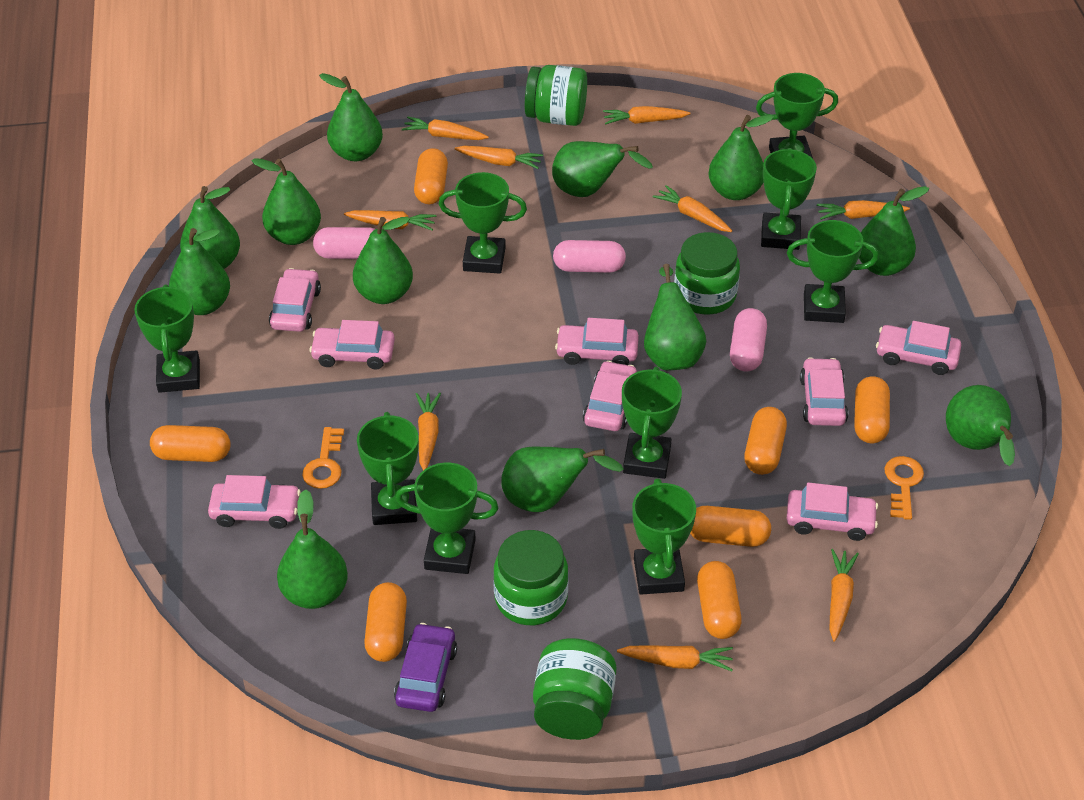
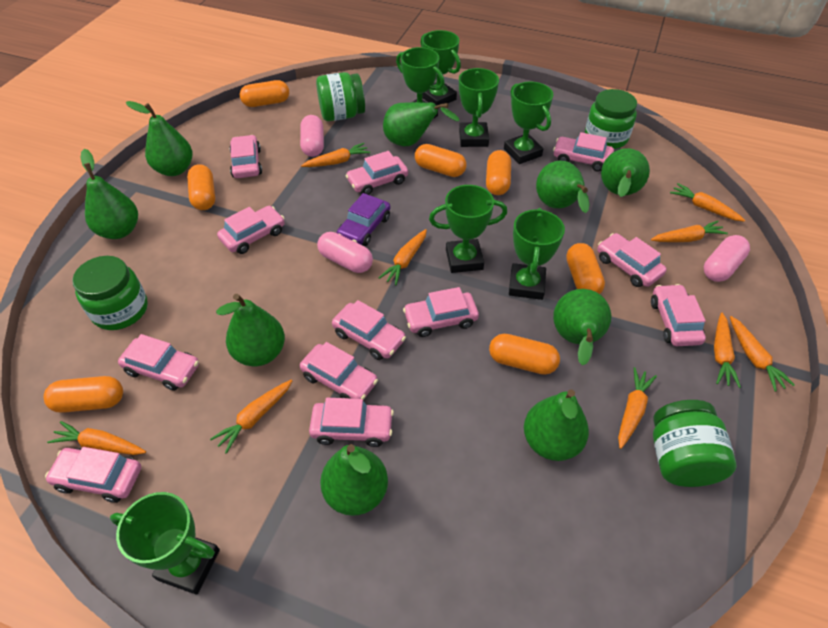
green pear: 12 -> 9
green trophy: 9 -> 7
orange key: 2 -> 0
pink car: 8 -> 12

